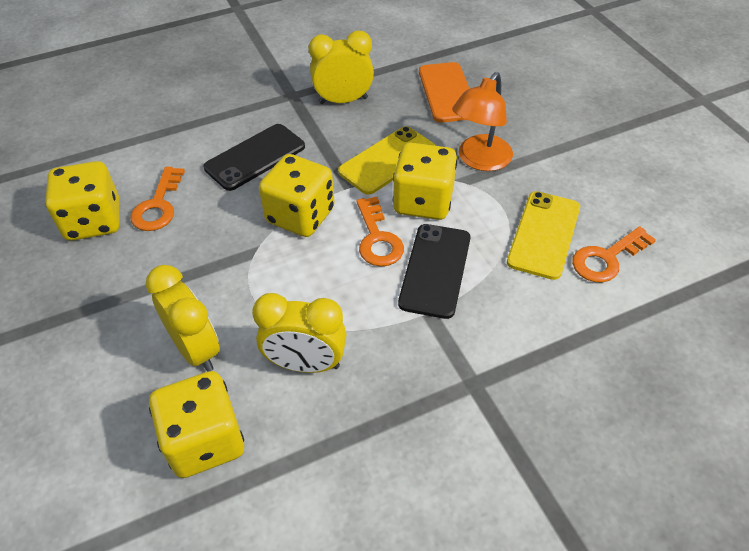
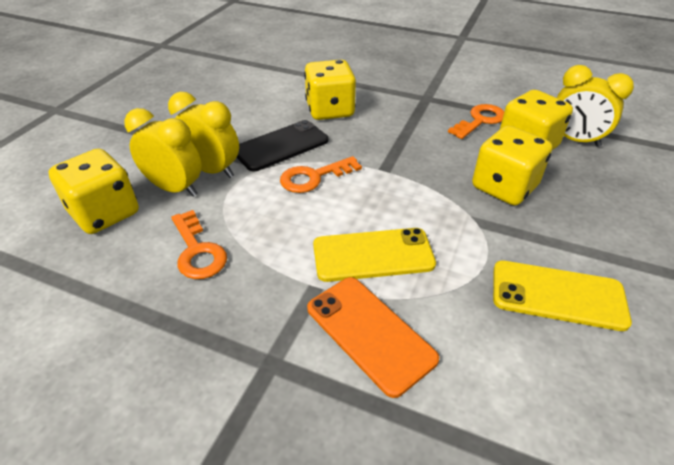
black phone: 2 -> 1
orange lamp: 1 -> 0

